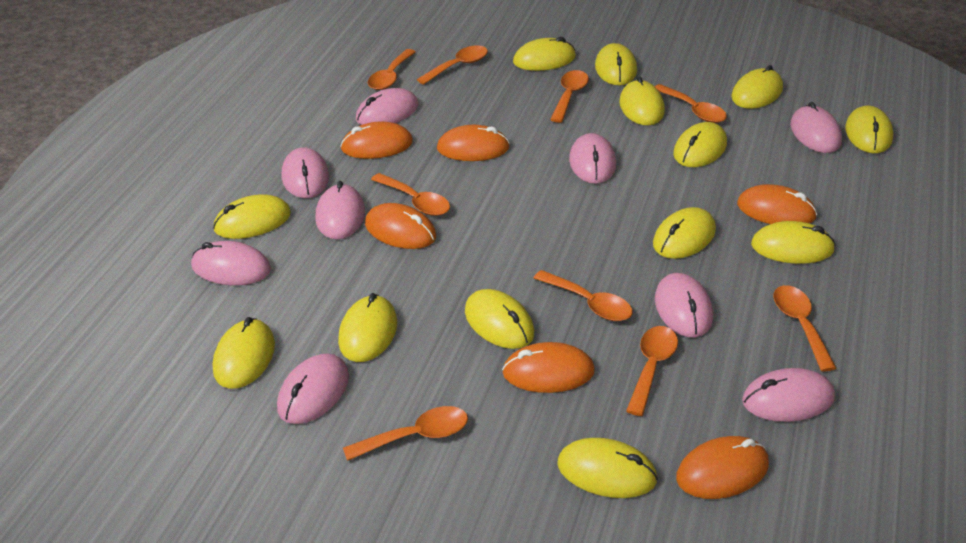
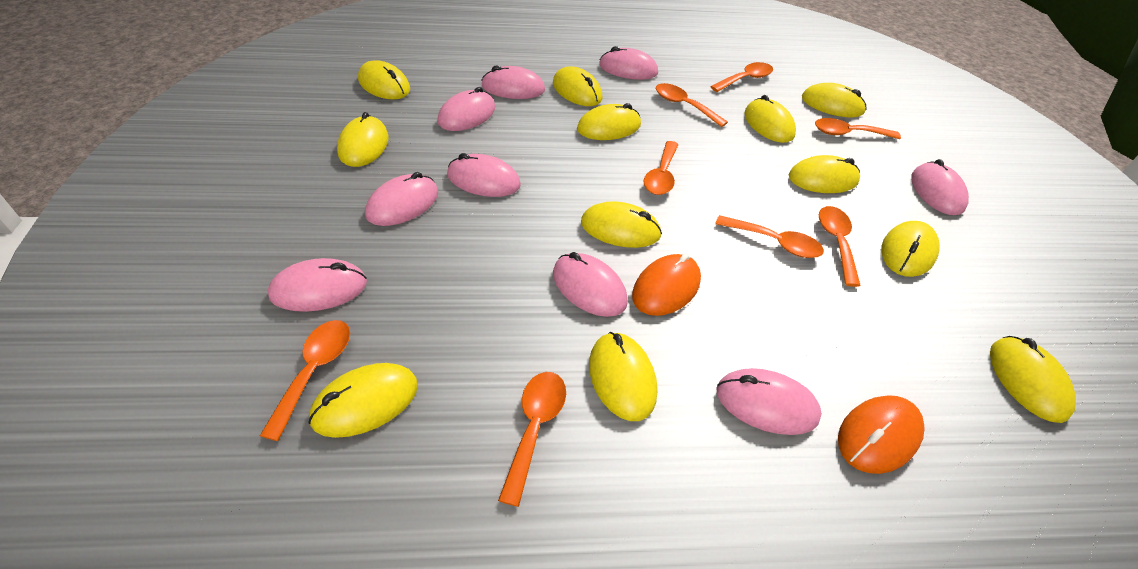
orange mouse: 6 -> 2
orange spoon: 9 -> 8
yellow mouse: 13 -> 12

